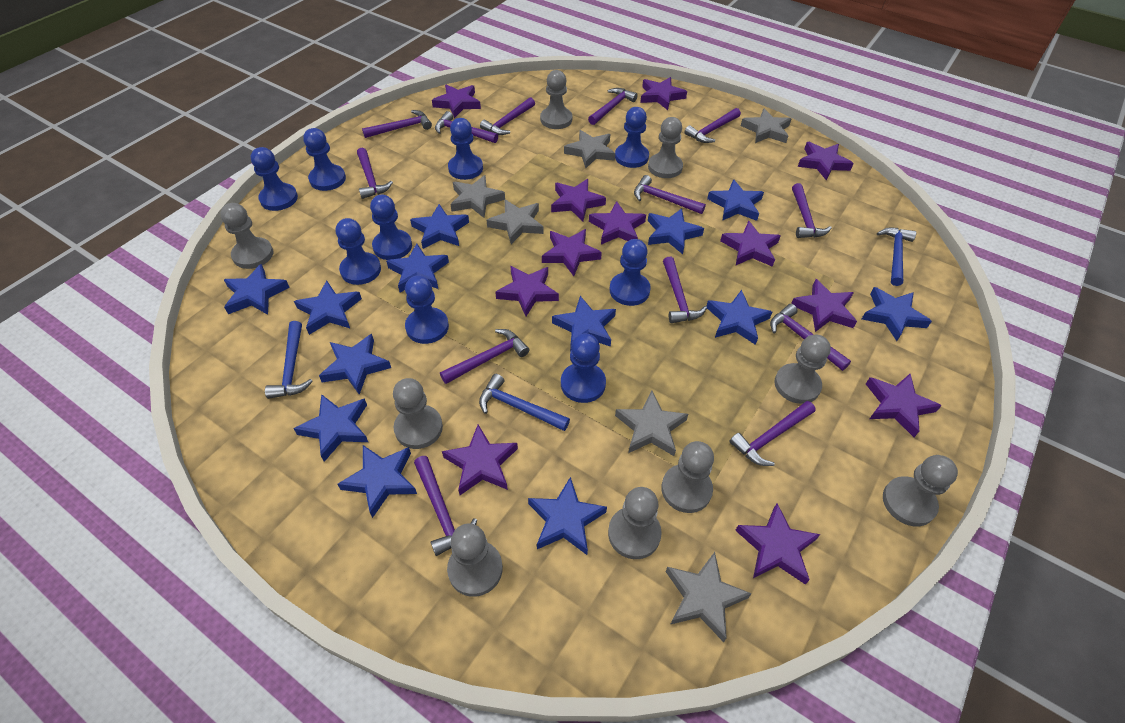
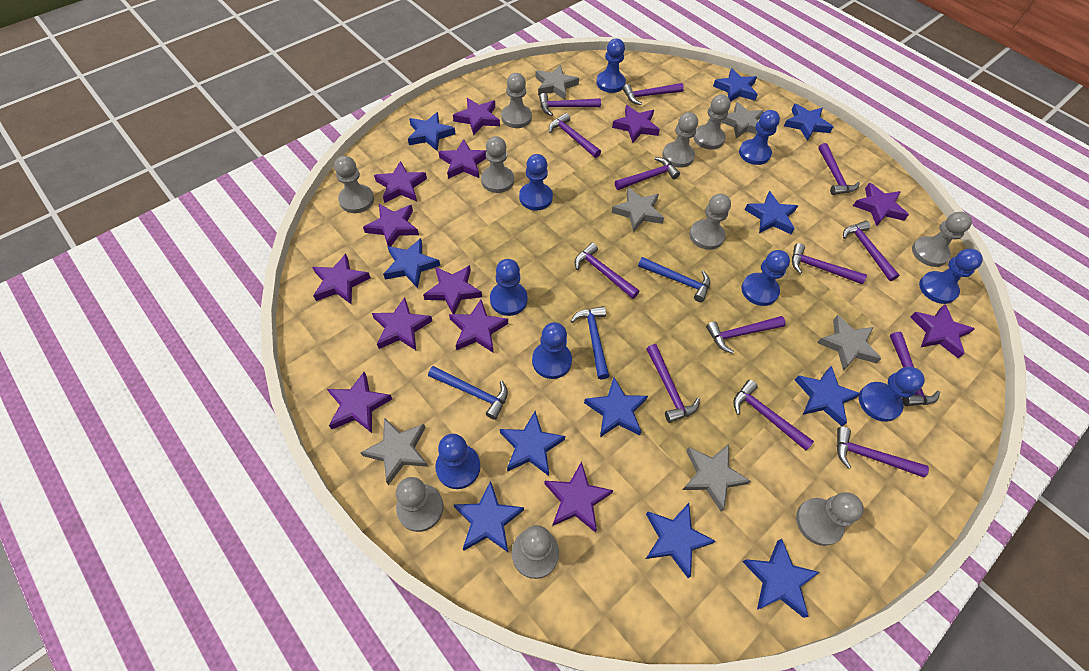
blue star: 13 -> 11
grey pawn: 9 -> 10
purple star: 12 -> 13

